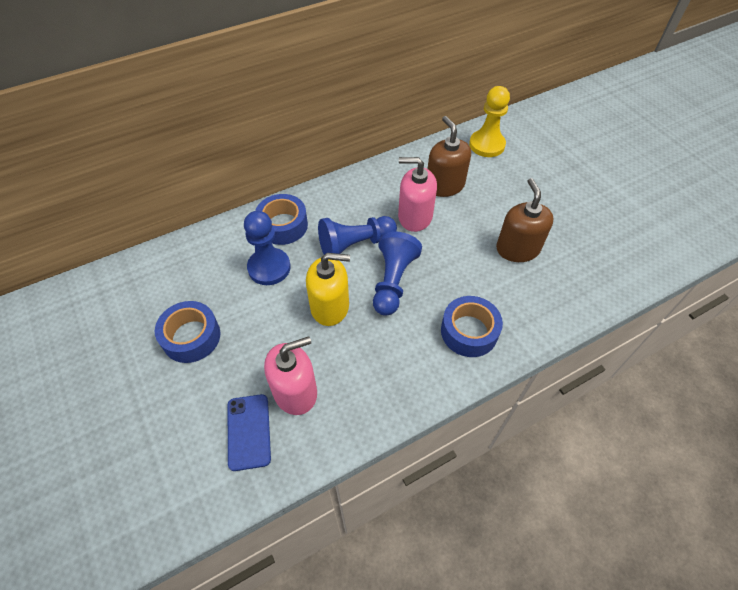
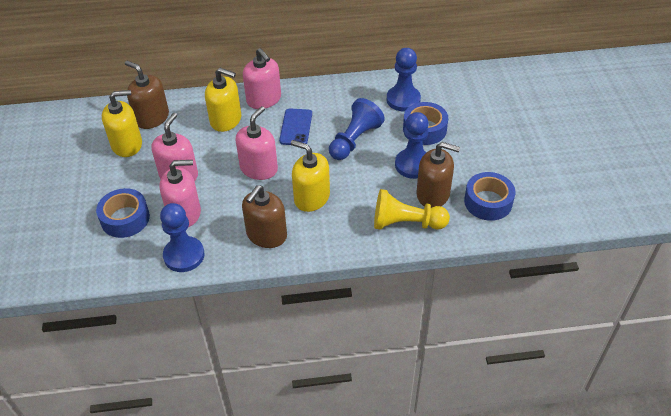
blue pawn: 3 -> 4
brown soap dispenser: 2 -> 3
pink soap dispenser: 2 -> 4
yellow soap dispenser: 1 -> 3

